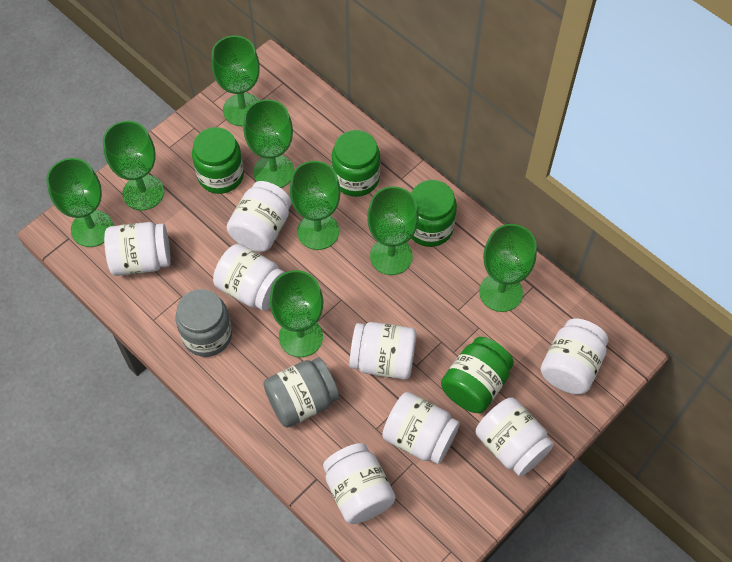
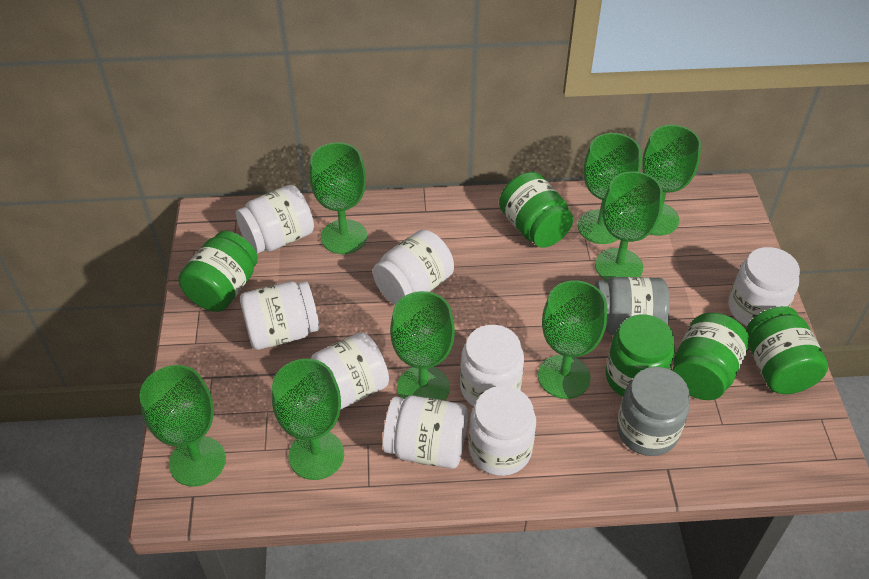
green jar: 4 -> 5

